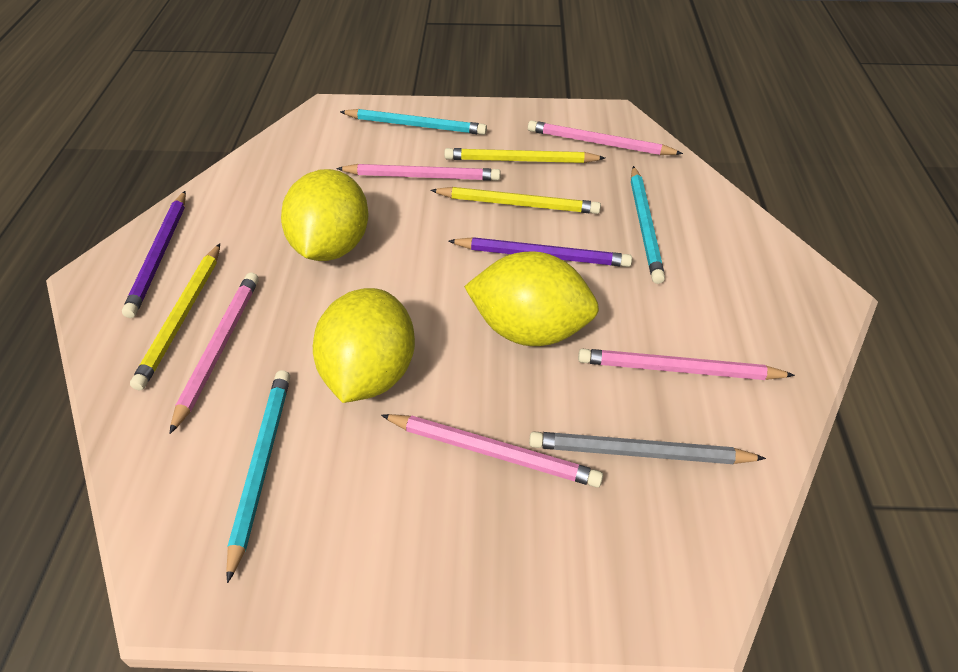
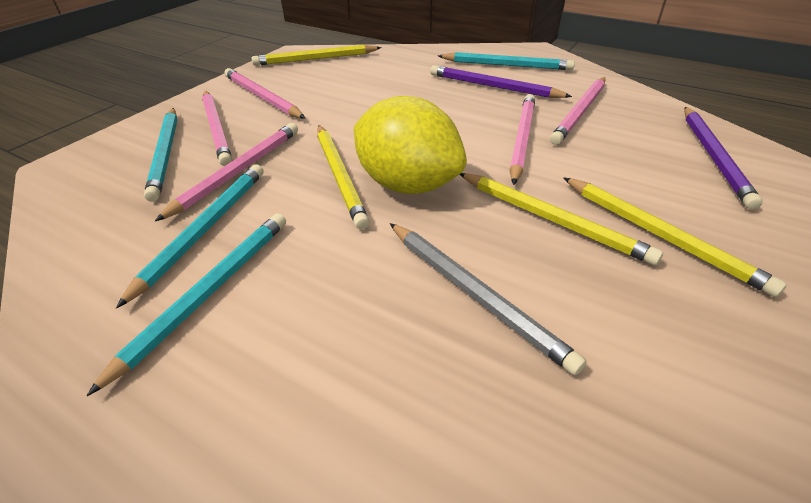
turquoise pencil: 3 -> 4
yellow lemon: 3 -> 1
yellow pencil: 3 -> 4

